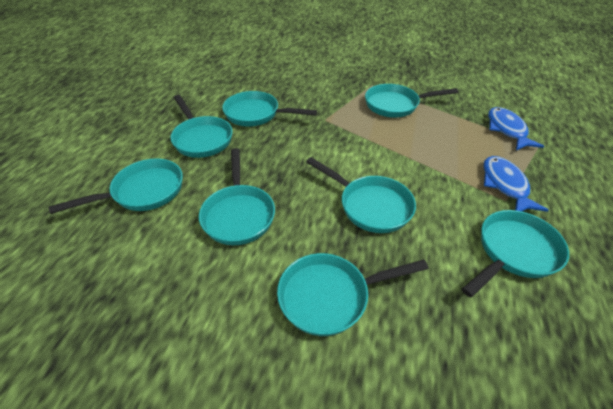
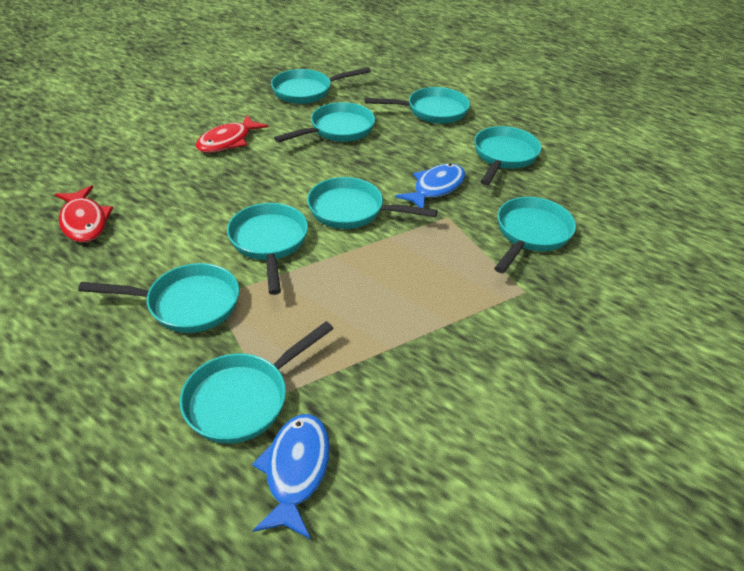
red fish: 0 -> 2
turquoise pan: 8 -> 9

